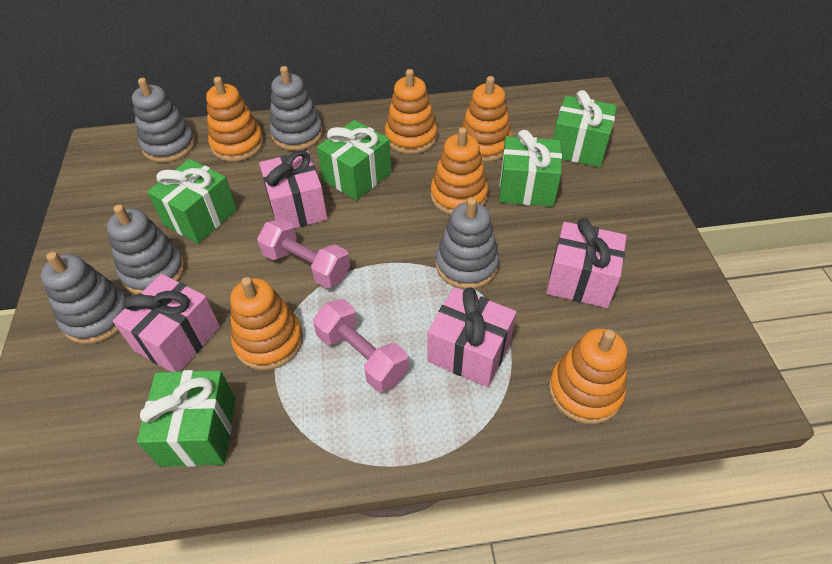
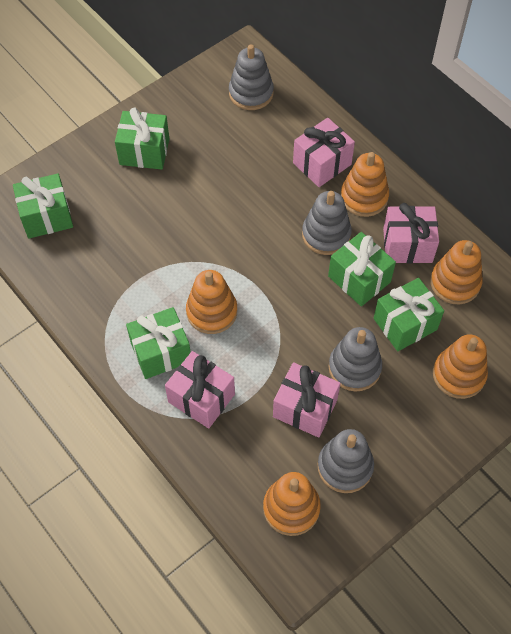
grey stacking toy: 5 -> 4
orange stacking toy: 6 -> 5
pink dumbbell: 2 -> 0

